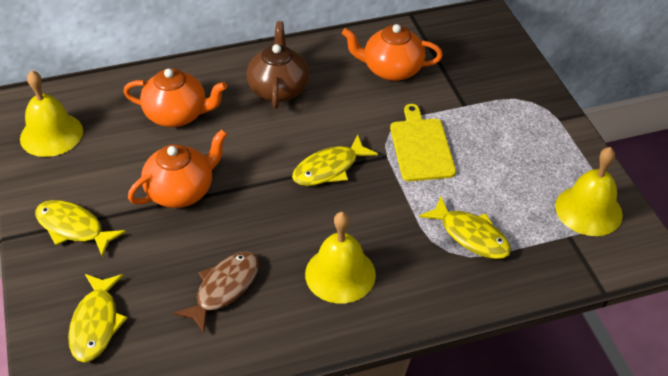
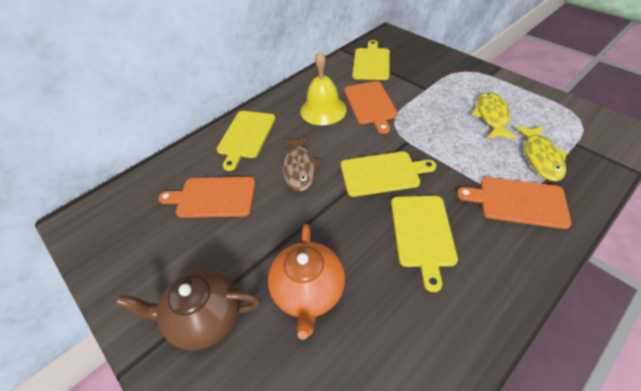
orange cutting board: 0 -> 3
orange teapot: 3 -> 1
yellow bell: 3 -> 1
yellow cutting board: 1 -> 4
yellow fish: 4 -> 2

